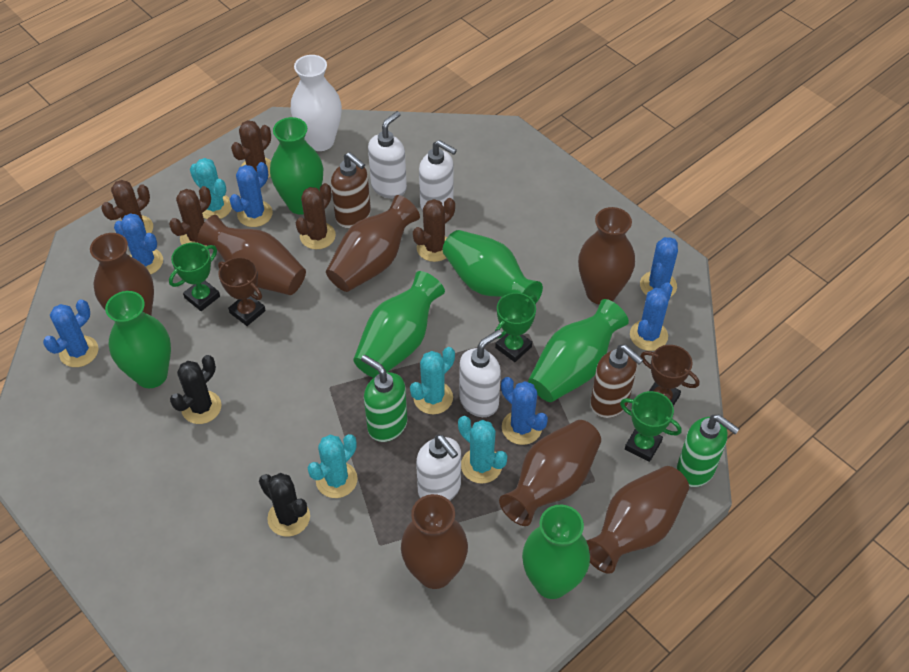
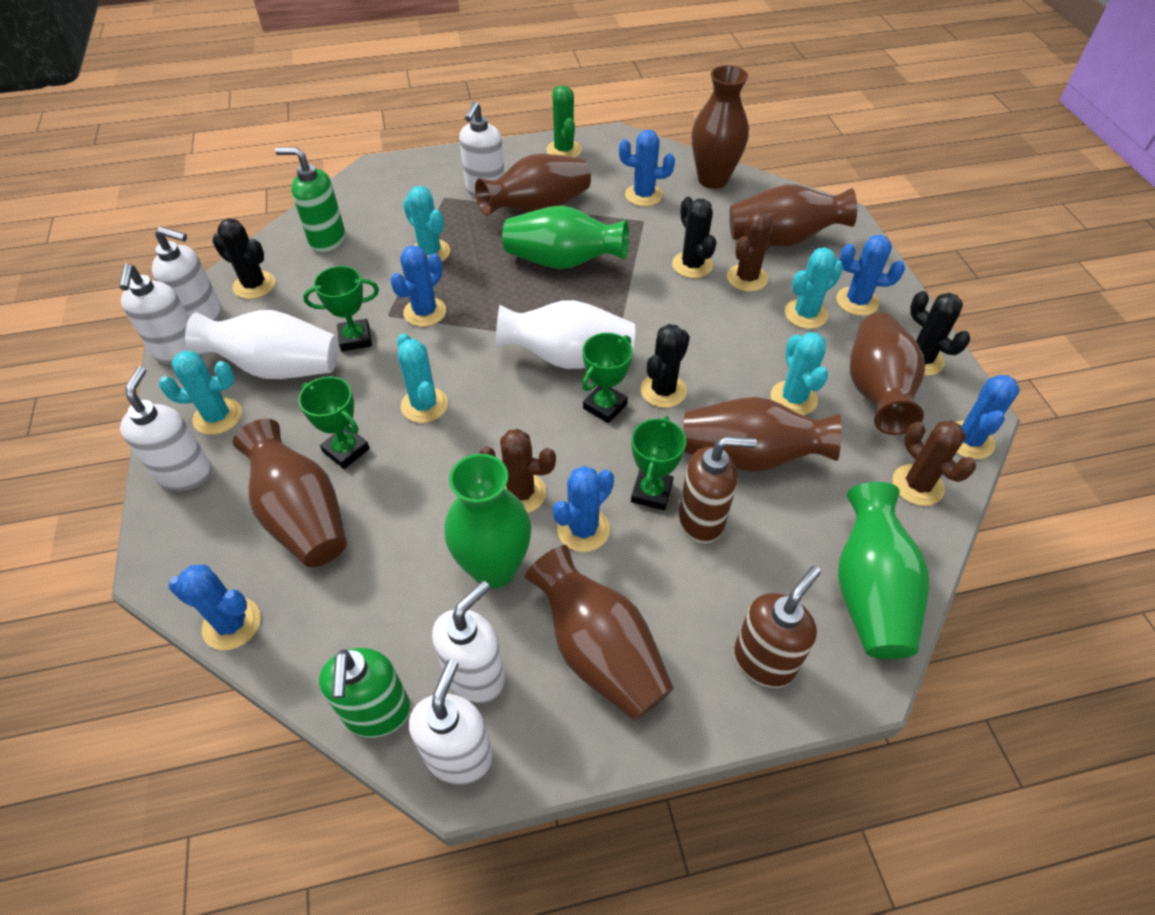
black cactus: 2 -> 4
brown cactus: 5 -> 3
brown trophy: 2 -> 0
green cactus: 0 -> 1
green trophy: 3 -> 4
green vase: 6 -> 3
turquoise cactus: 4 -> 5
white soap dispenser: 4 -> 6
white vase: 1 -> 2

